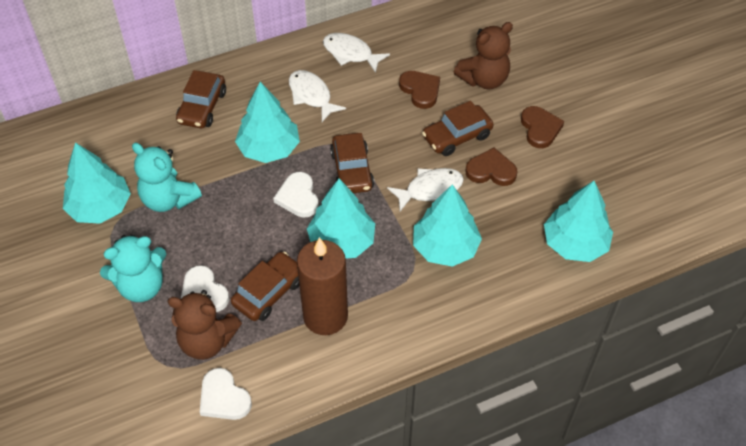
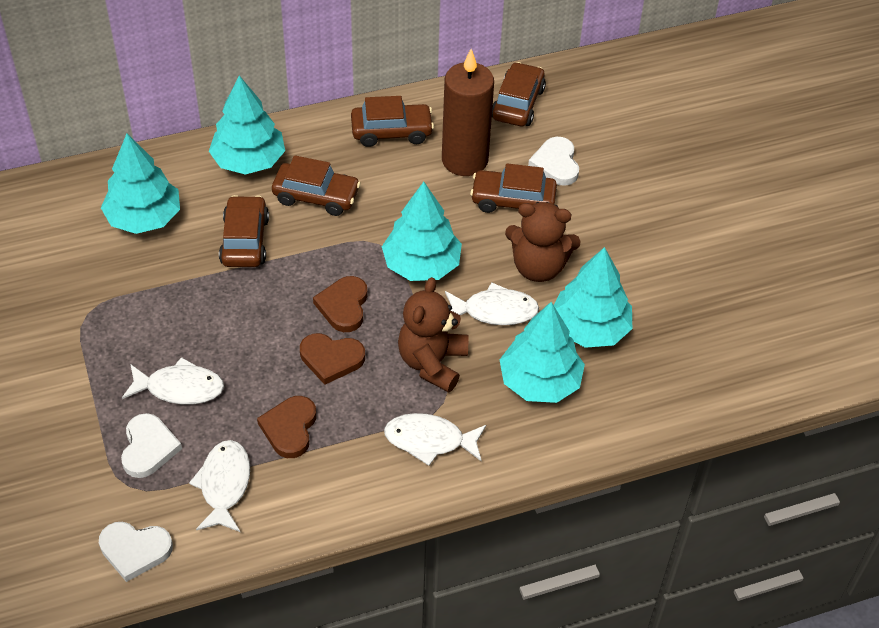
brown car: 4 -> 5
turquoise teddy bear: 2 -> 0
white fish: 3 -> 4

